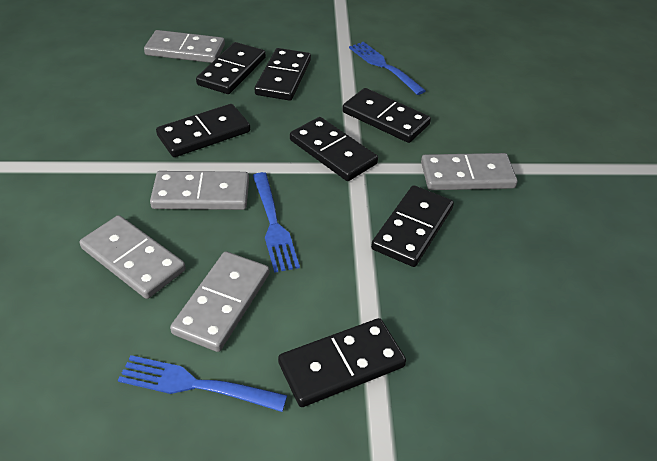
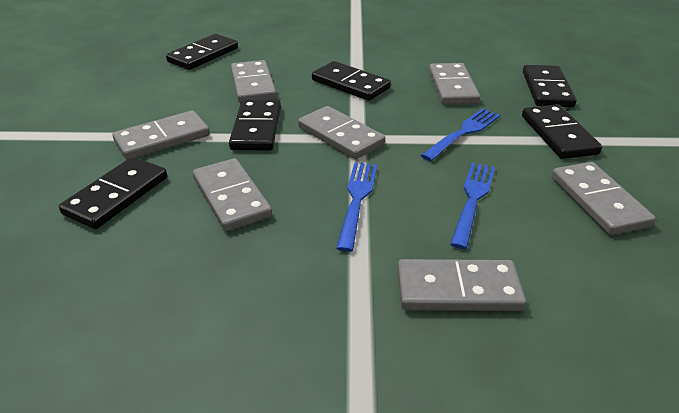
black domino: 7 -> 6
grey domino: 5 -> 7

